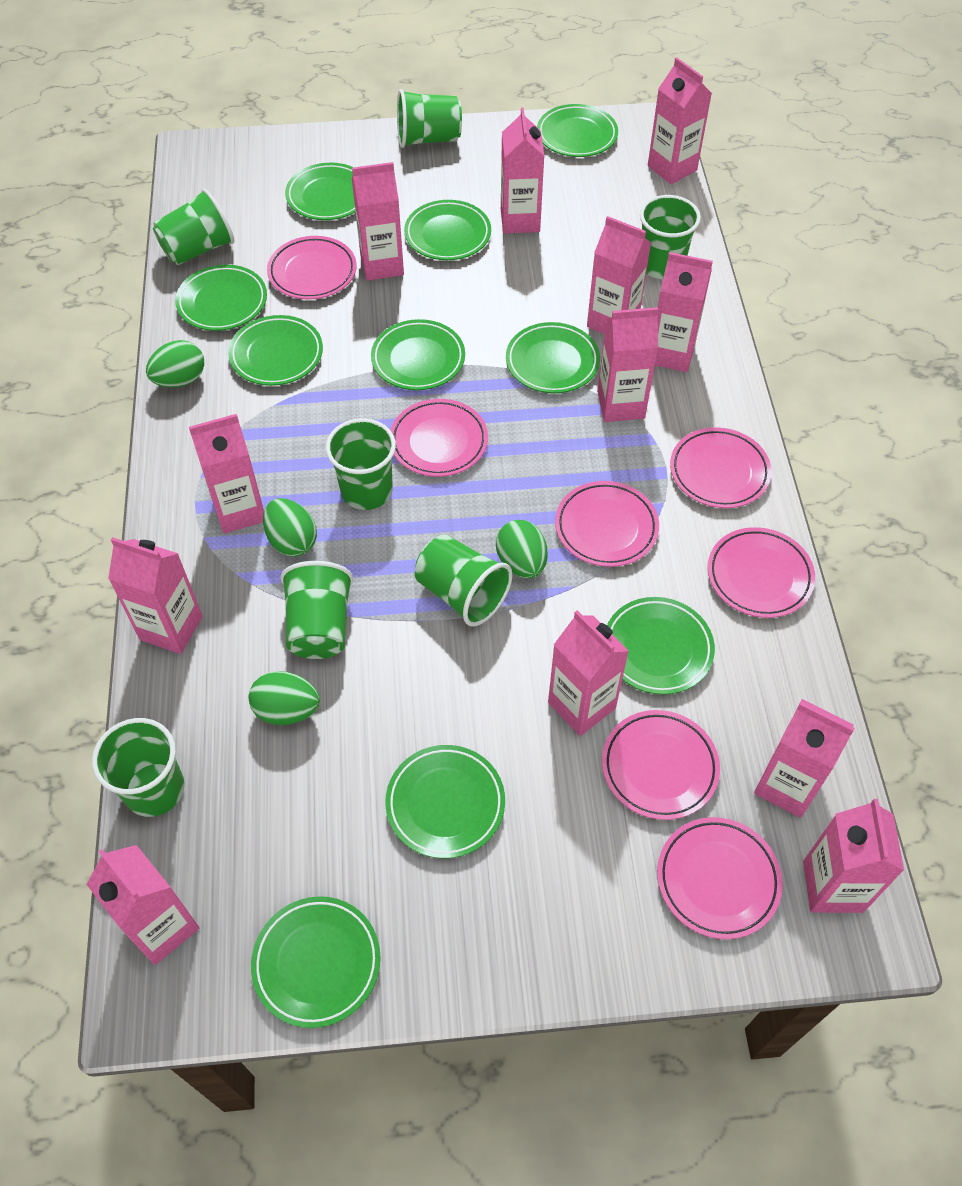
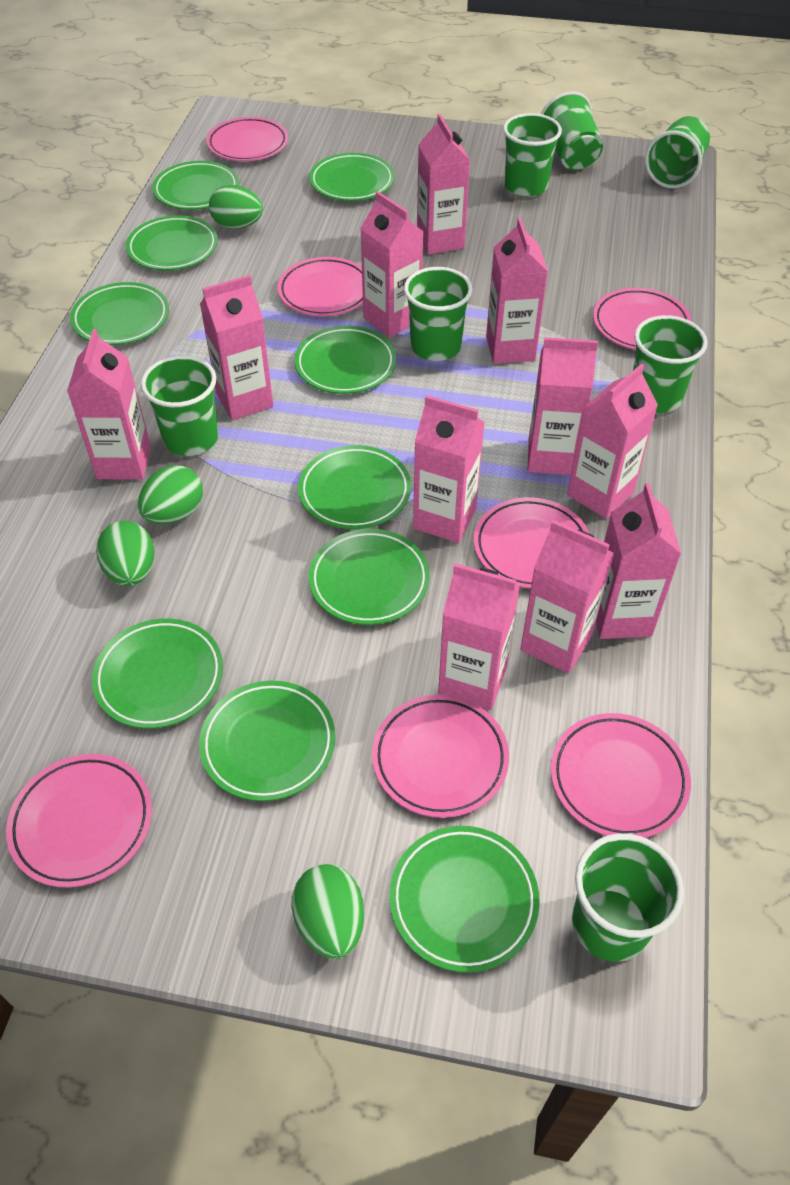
pink carton: 12 -> 11

